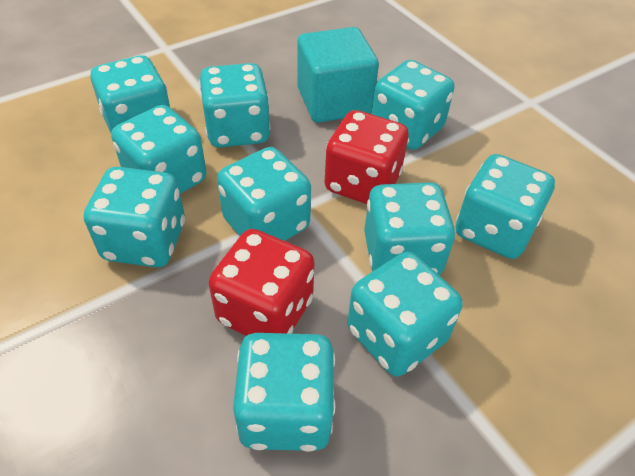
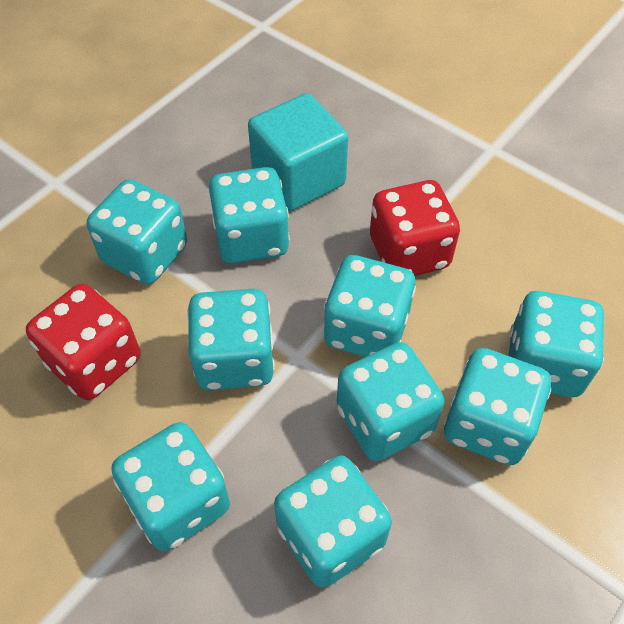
turquoise dice: 10 -> 9

